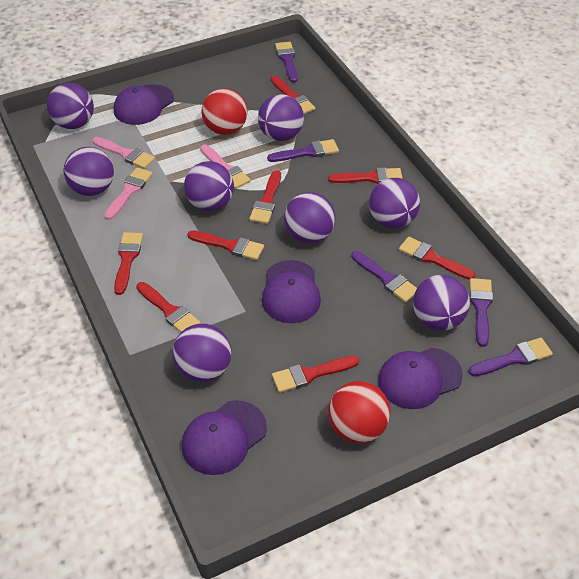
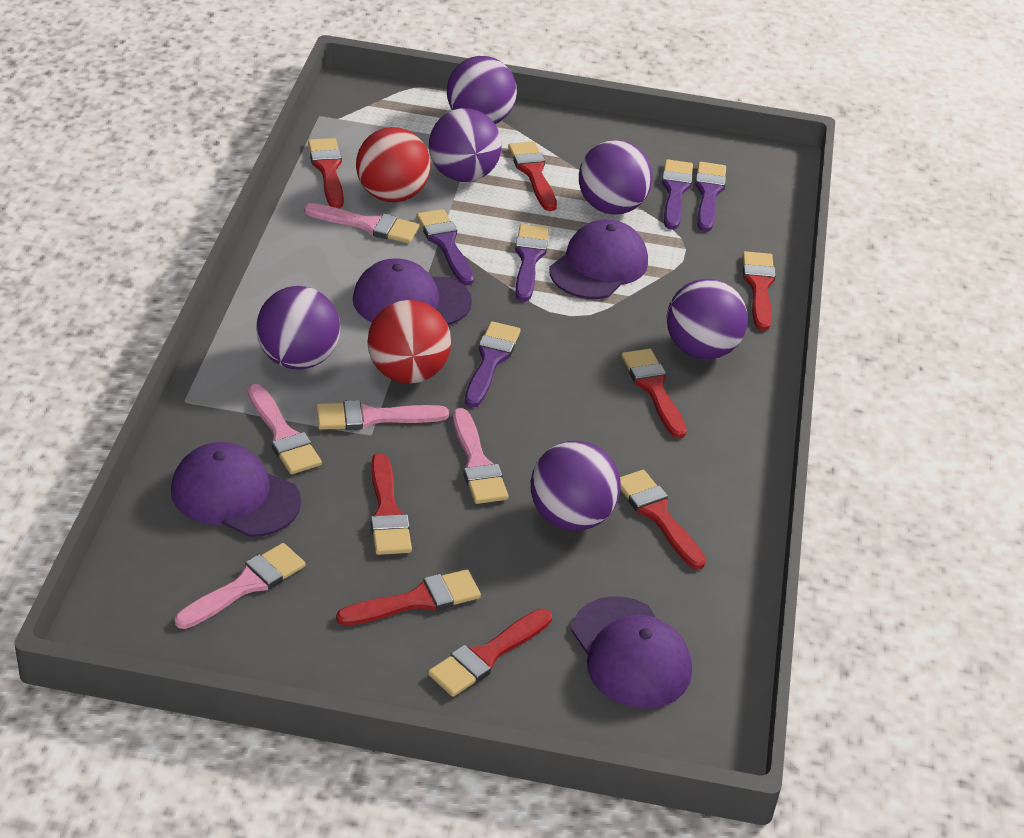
pink brush: 3 -> 5
purple ball: 8 -> 6

